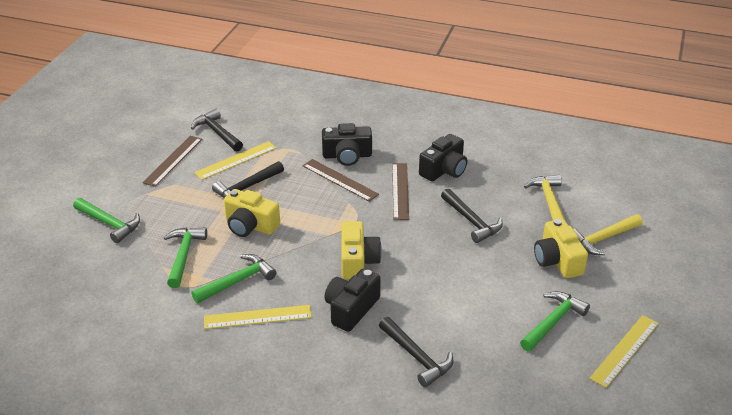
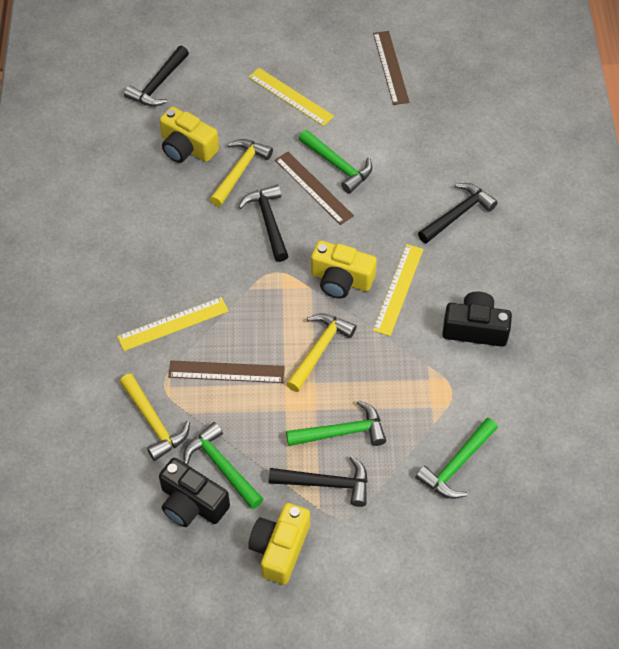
black camera: 3 -> 2
yellow hammer: 2 -> 3

